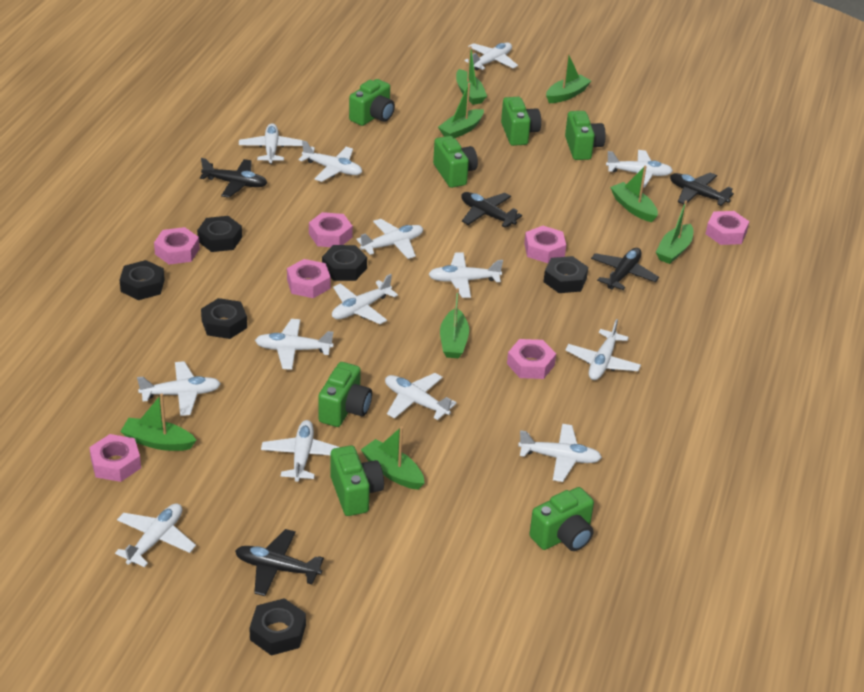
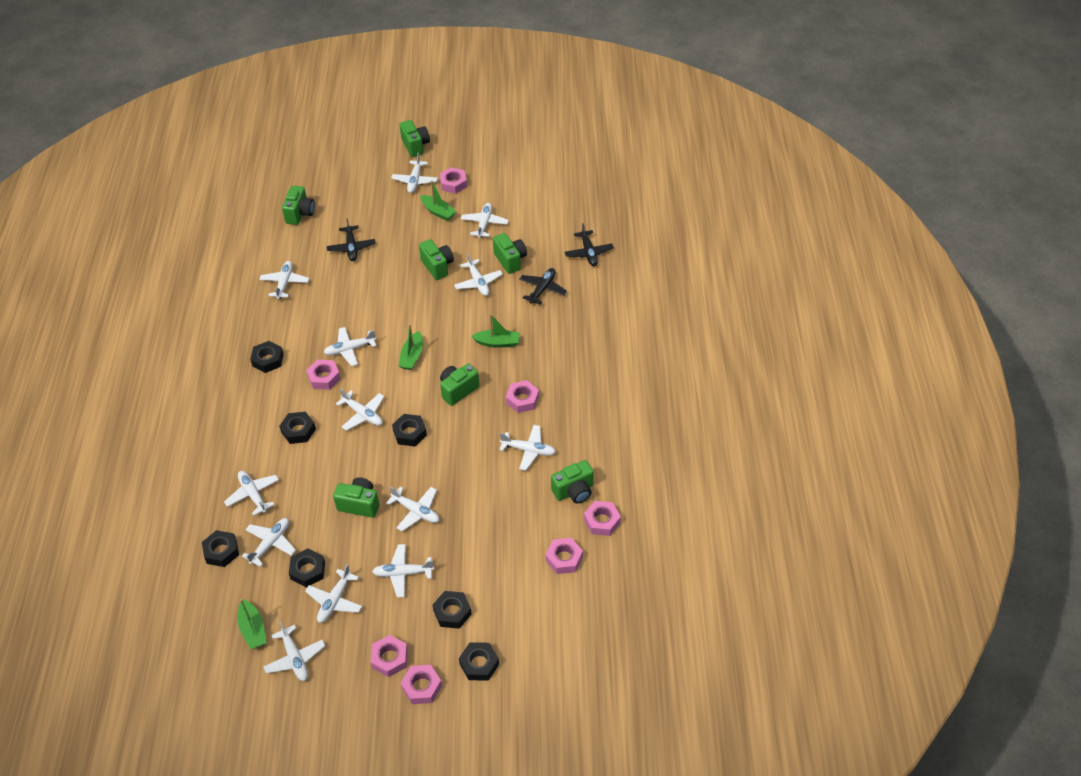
black nut: 6 -> 7
black plane: 5 -> 3
green boat: 8 -> 4
white plane: 14 -> 13

